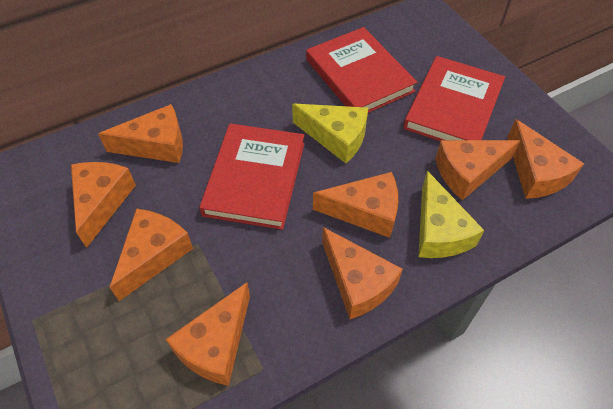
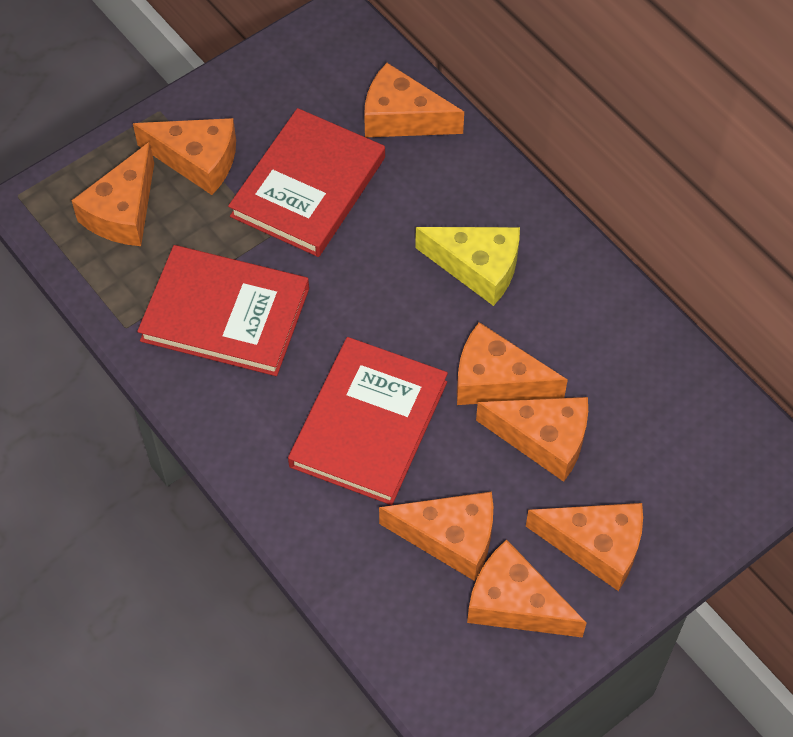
yellow cheese: 2 -> 1

